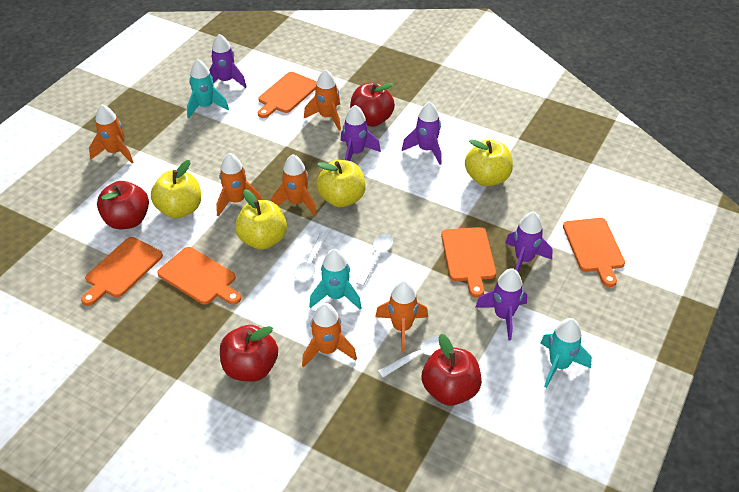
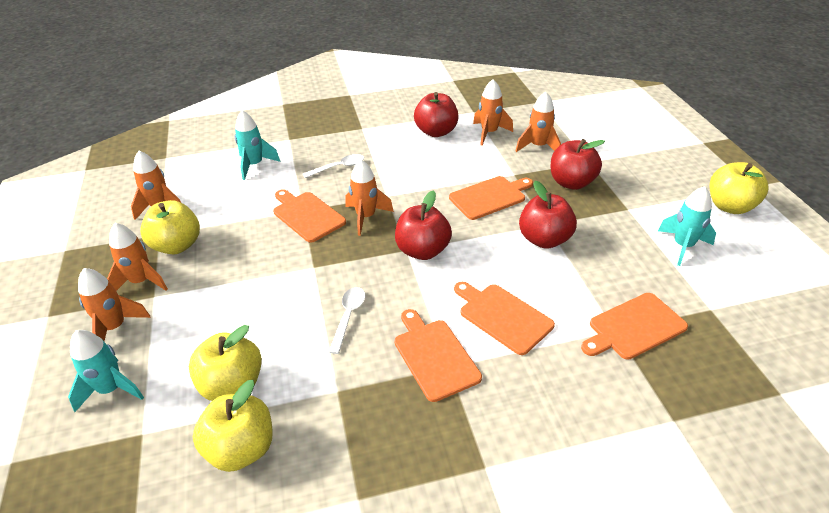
purple rocket: 5 -> 0
white spoon: 3 -> 2

